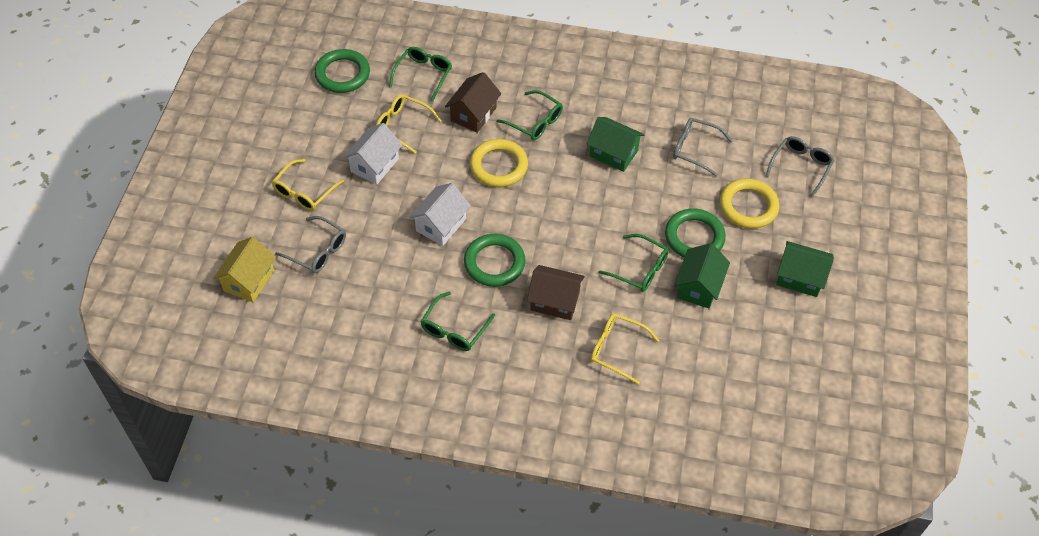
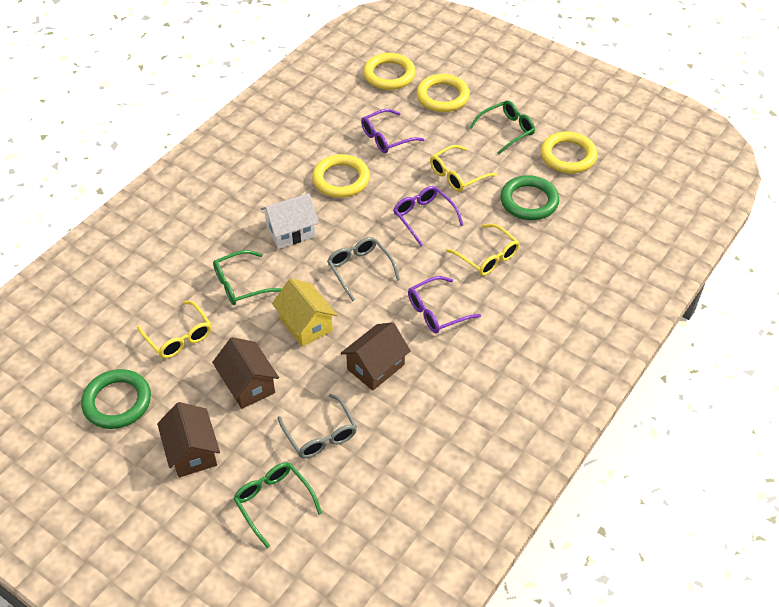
brown house: 2 -> 3
green glasses: 4 -> 3
green house: 3 -> 0
green ring: 3 -> 2
grey glasses: 3 -> 2
purple glasses: 0 -> 3
white house: 2 -> 1
yellow ring: 2 -> 4

